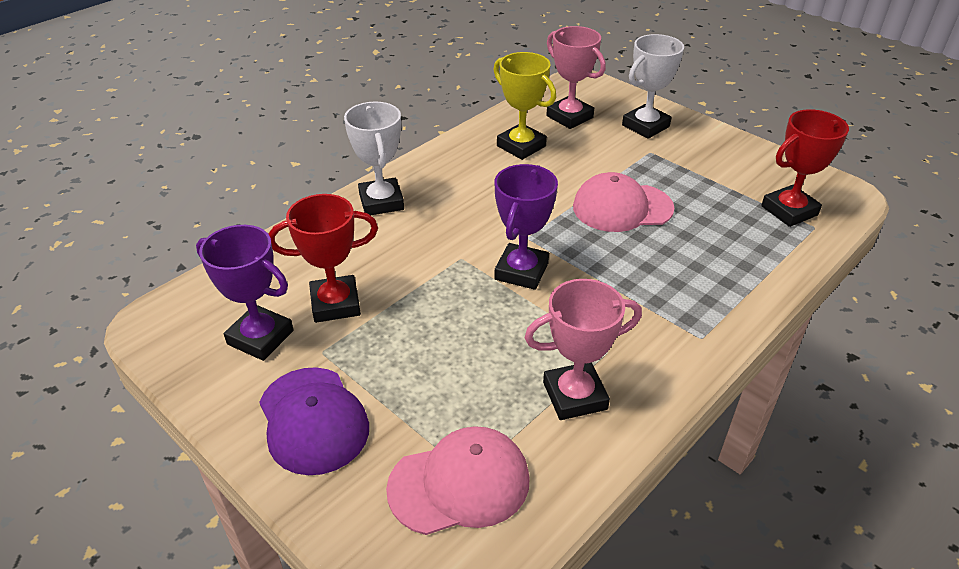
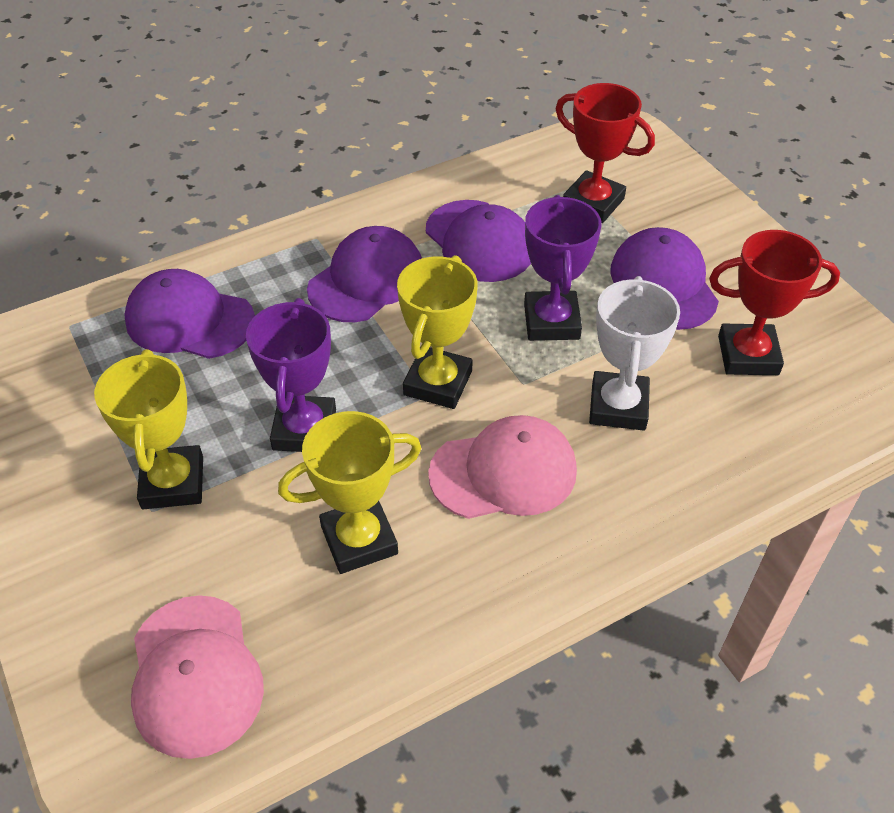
pink trophy: 2 -> 0
purple cap: 1 -> 4
white trophy: 2 -> 1
yellow trophy: 1 -> 3

